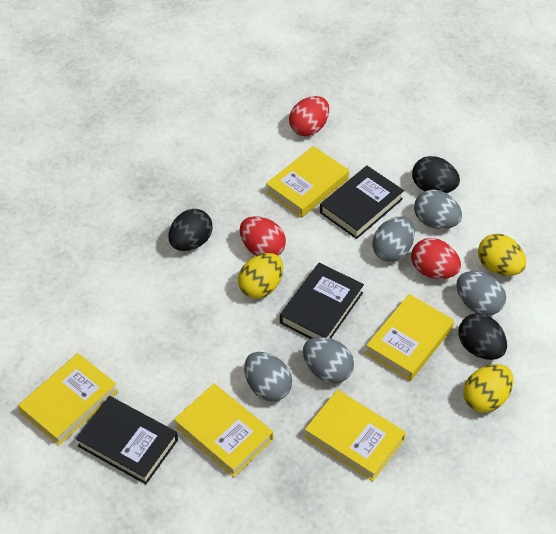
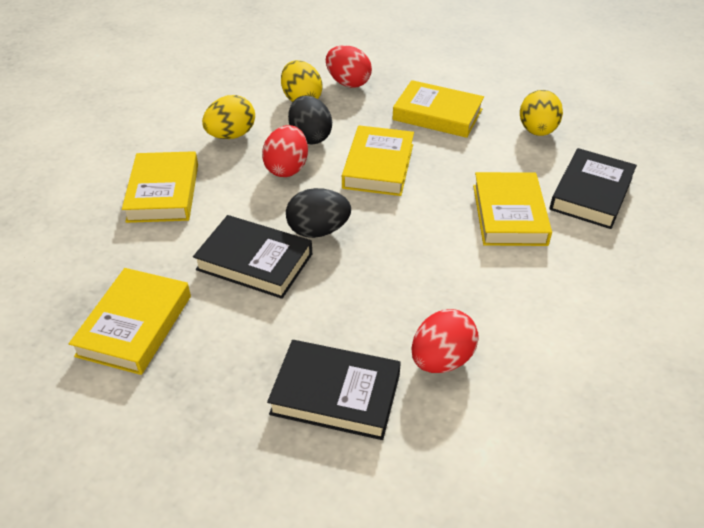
black egg: 3 -> 2
grey egg: 5 -> 0

